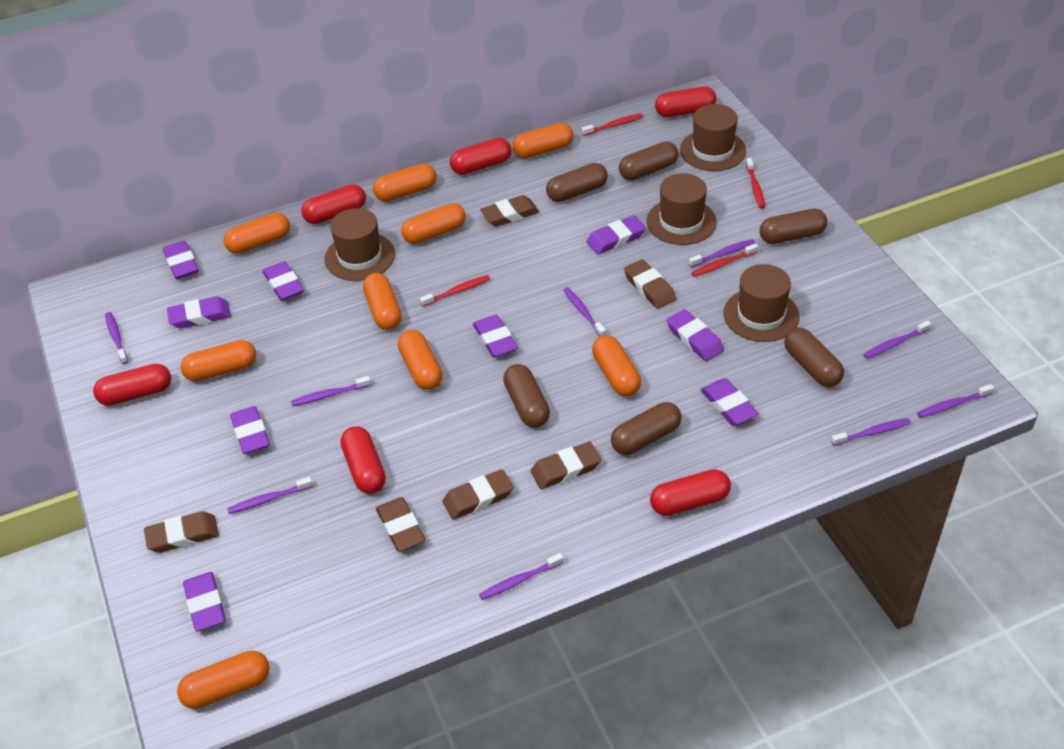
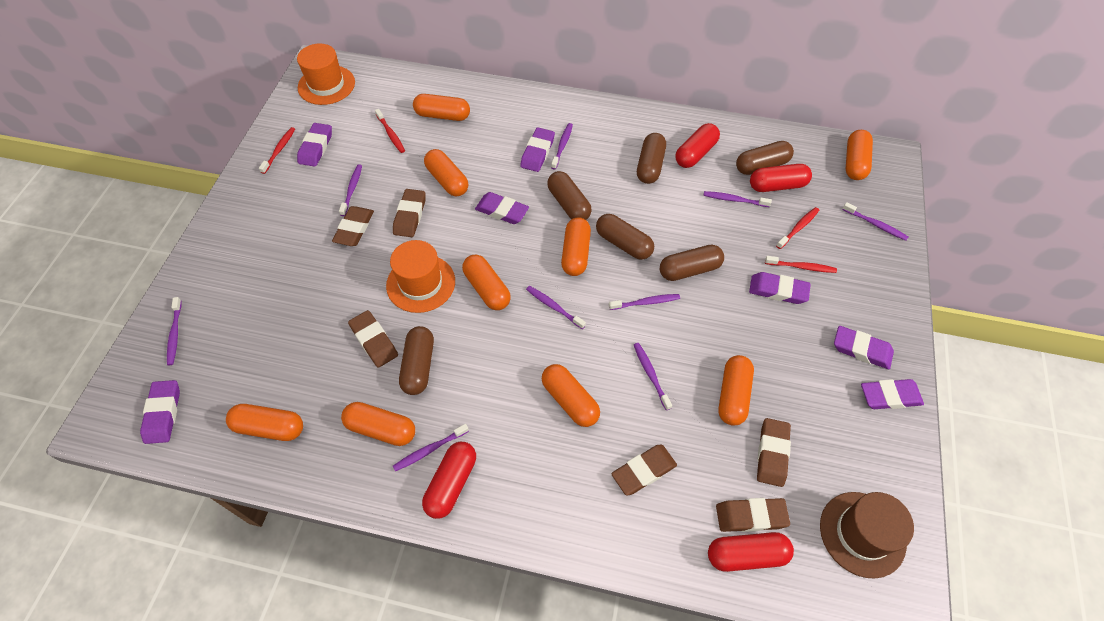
brown hat: 4 -> 1
orange hat: 0 -> 2
purple eraser: 9 -> 7
red capsule: 6 -> 4

